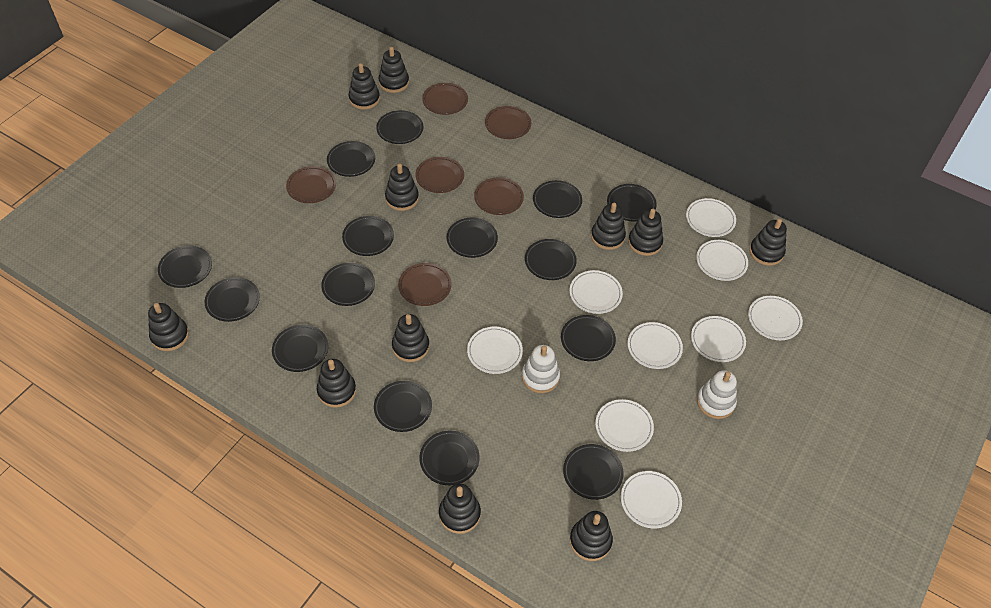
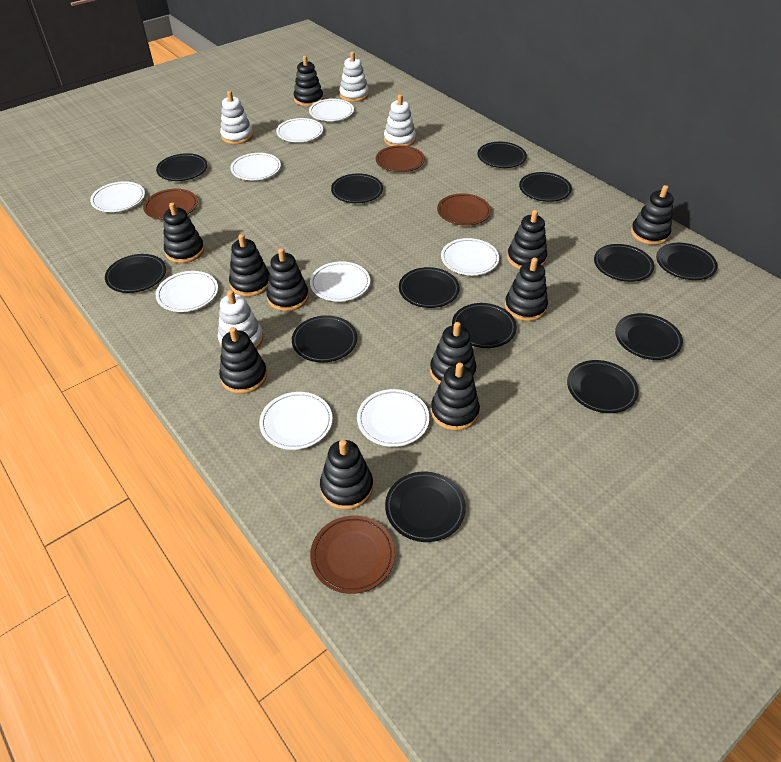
black plate: 15 -> 13
brown plate: 6 -> 4
white stacking toy: 2 -> 4

